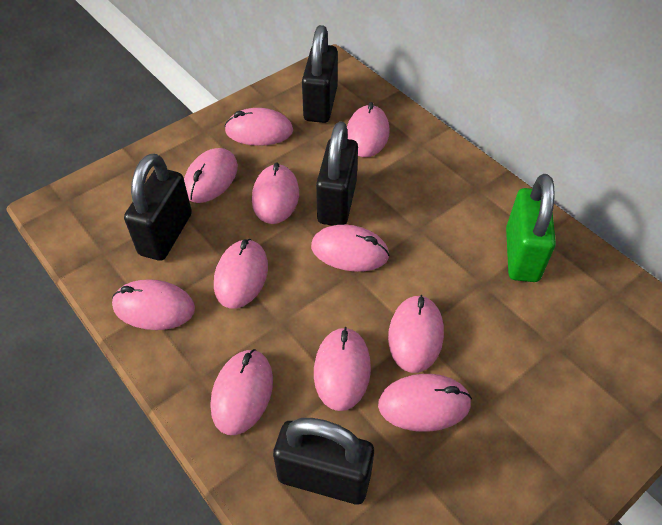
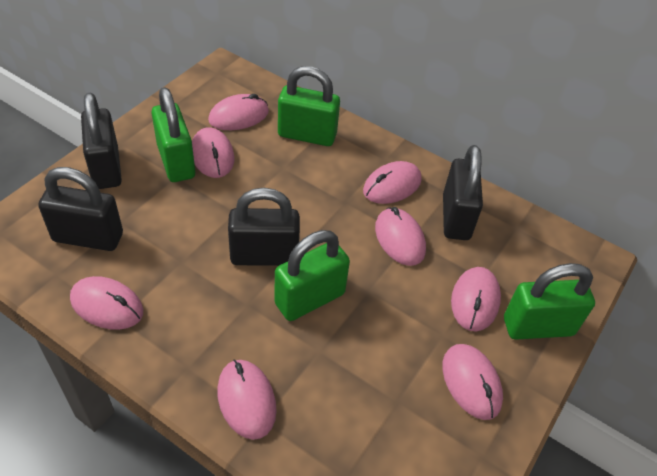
green padlock: 1 -> 4
pink mouse: 11 -> 8

